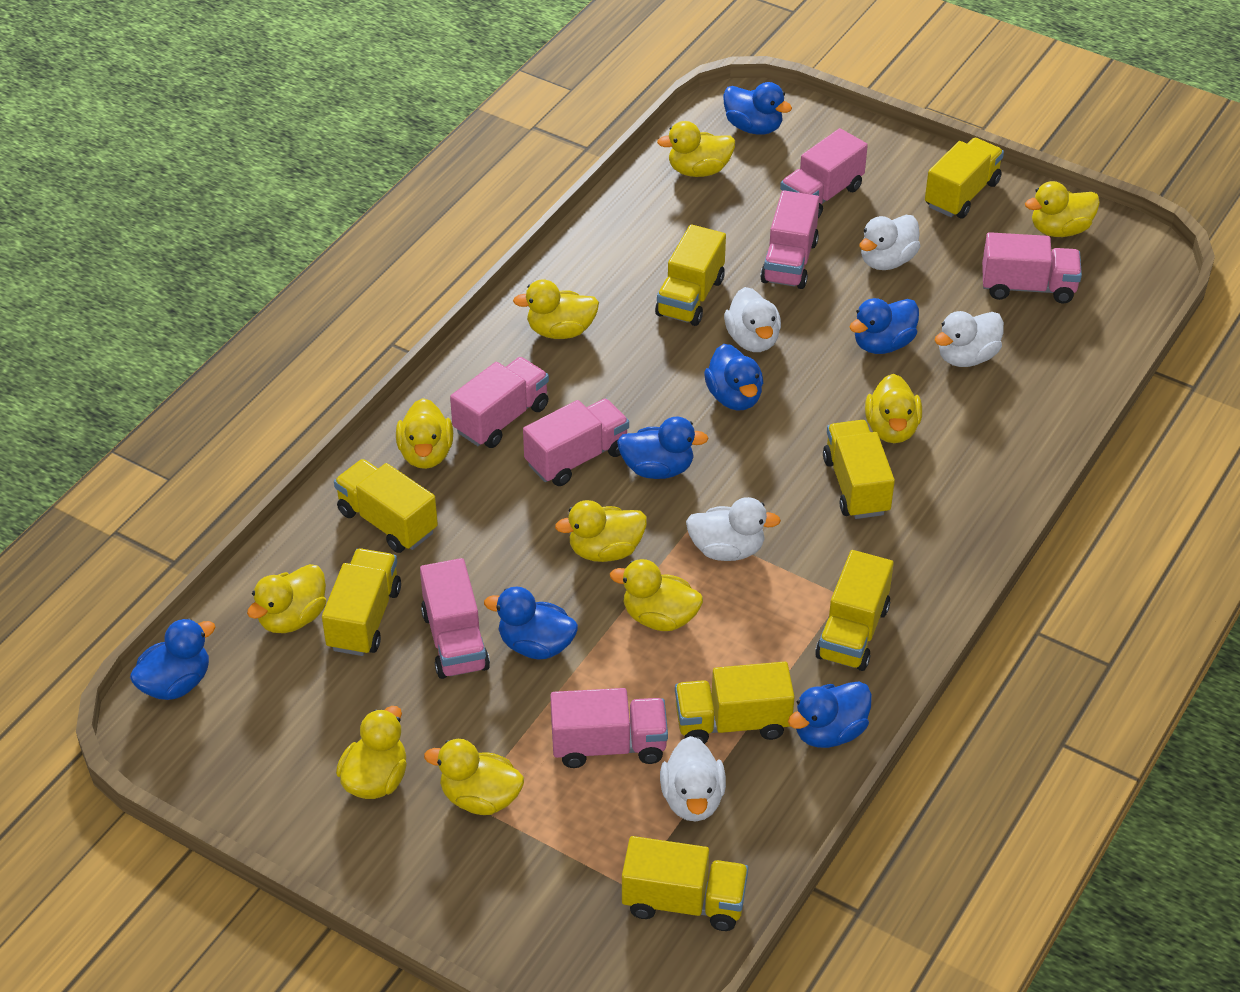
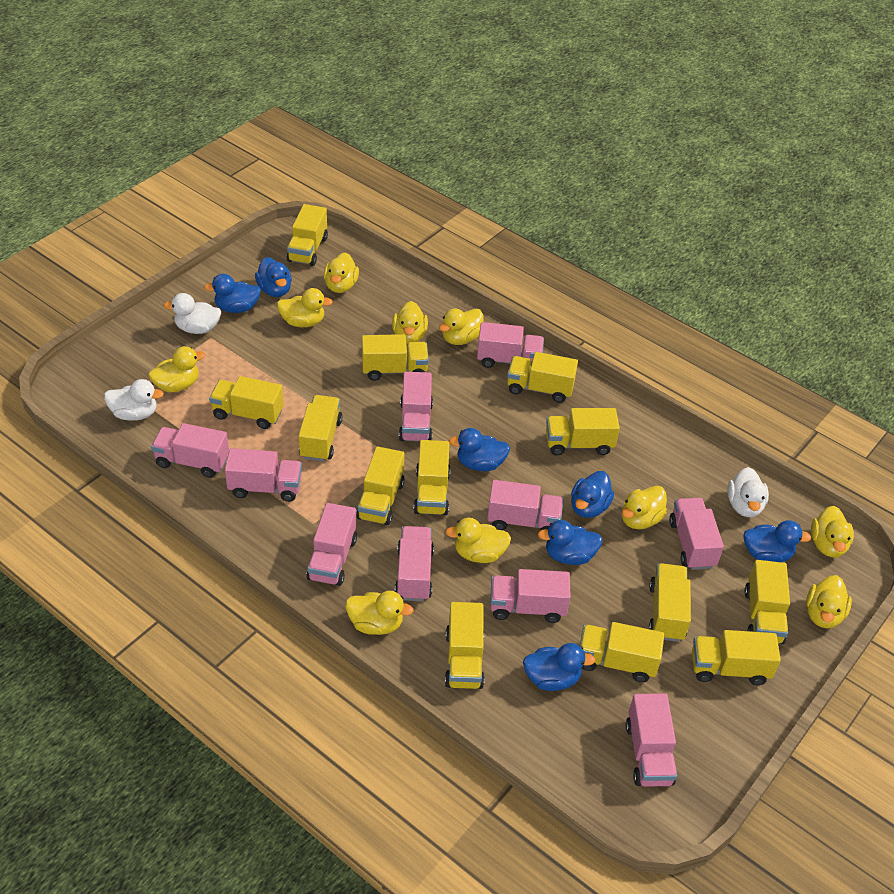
pink truck: 7 -> 10
white duck: 5 -> 3
yellow truck: 8 -> 13

